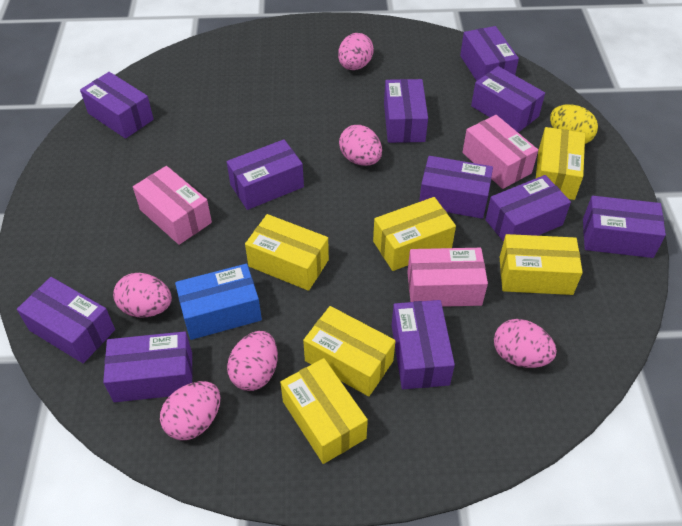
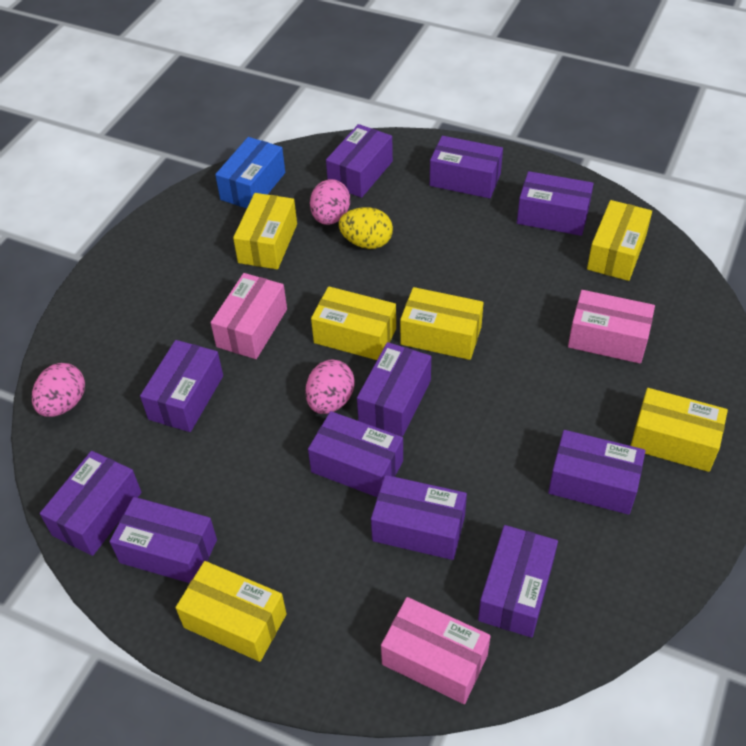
pink egg: 6 -> 3

